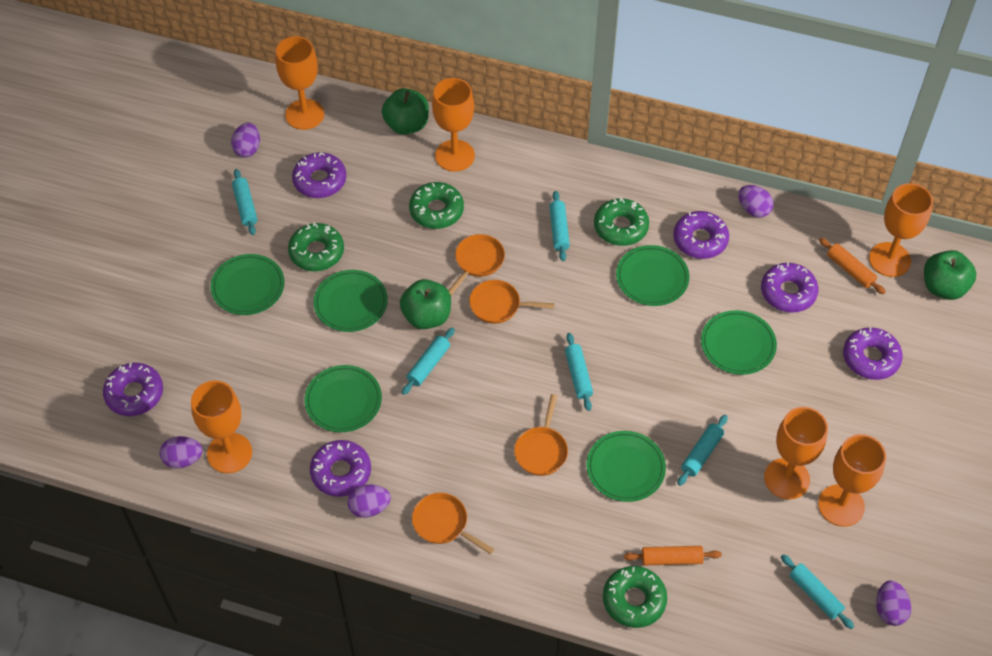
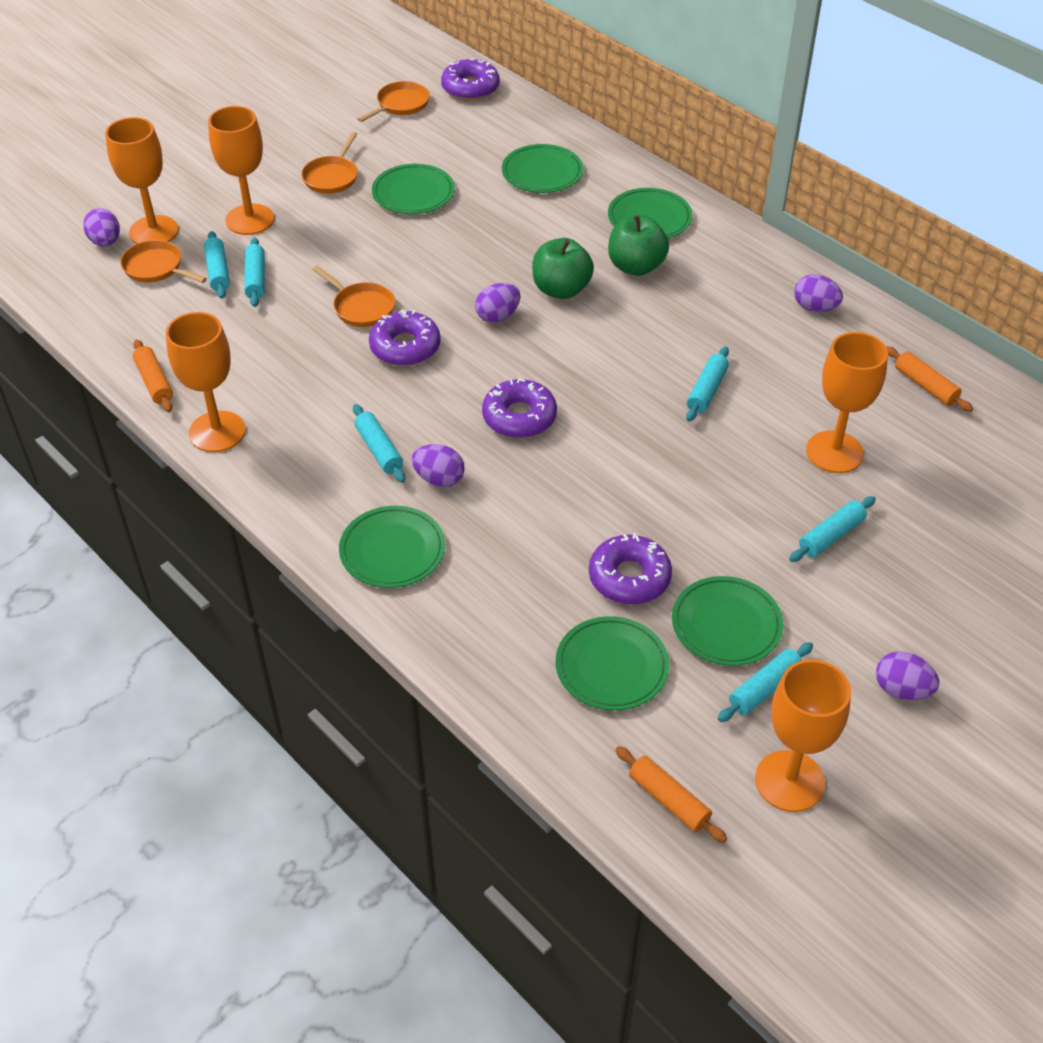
green apple: 3 -> 2
green donut: 4 -> 0
orange goblet: 6 -> 5
orange rolling pin: 2 -> 3
purple donut: 6 -> 4

